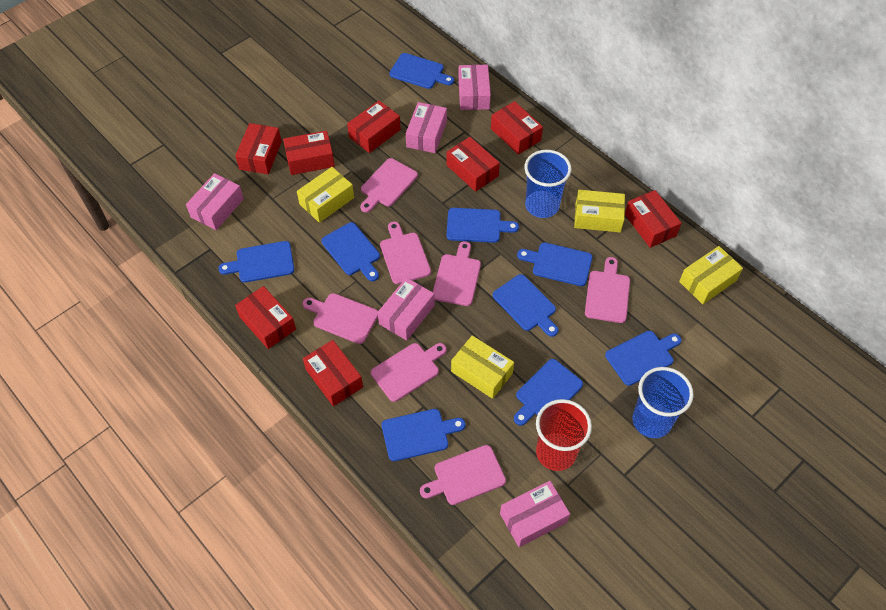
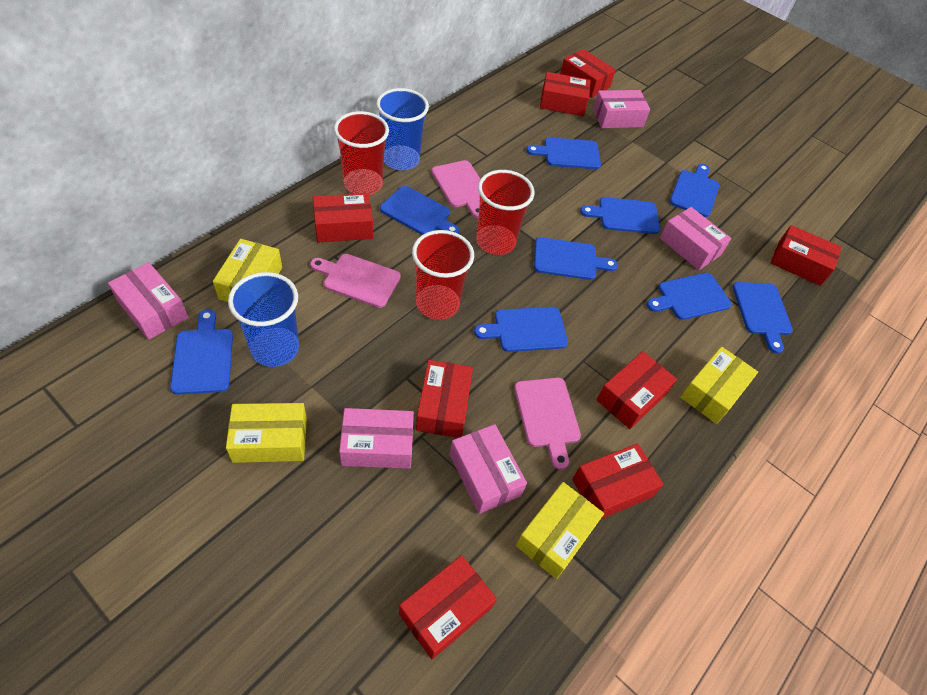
pink cutting board: 7 -> 3
red cup: 1 -> 3

